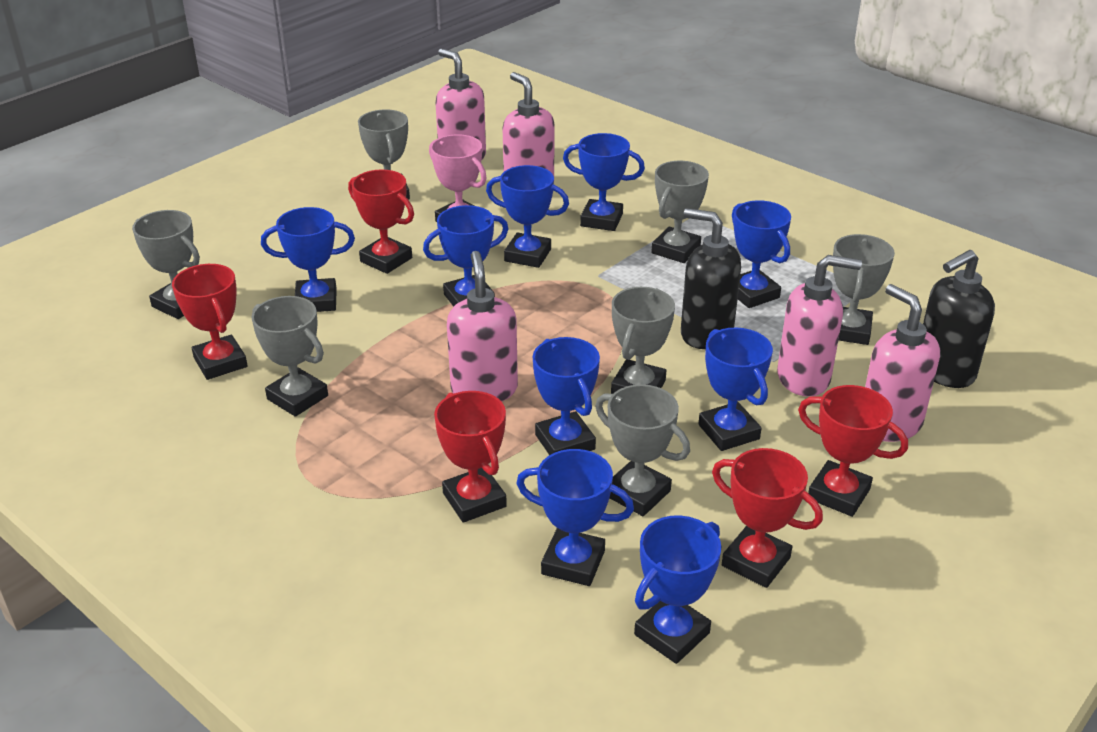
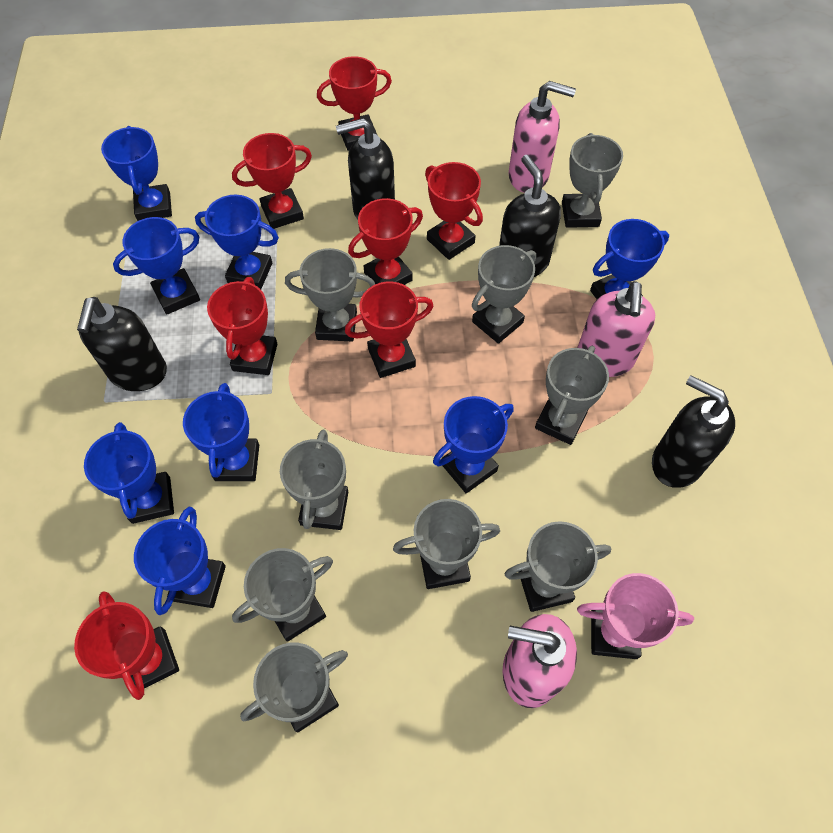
black soap dispenser: 2 -> 4
blue trophy: 9 -> 8
grey trophy: 7 -> 9
pink soap dispenser: 5 -> 3
red trophy: 5 -> 7

